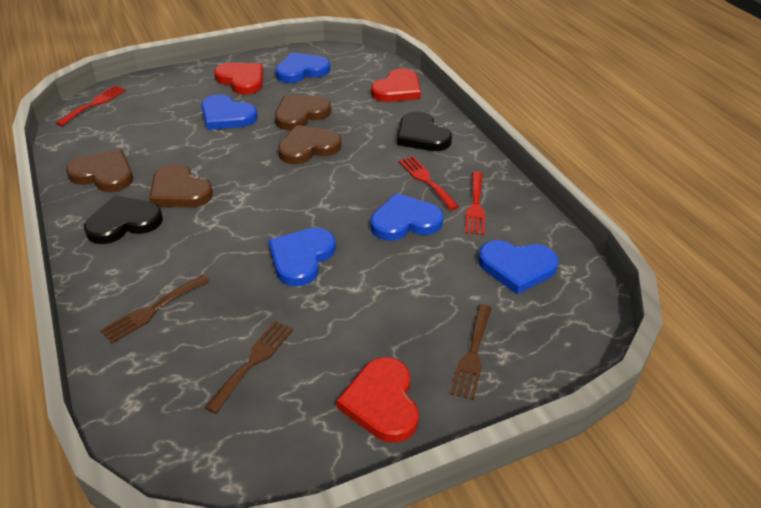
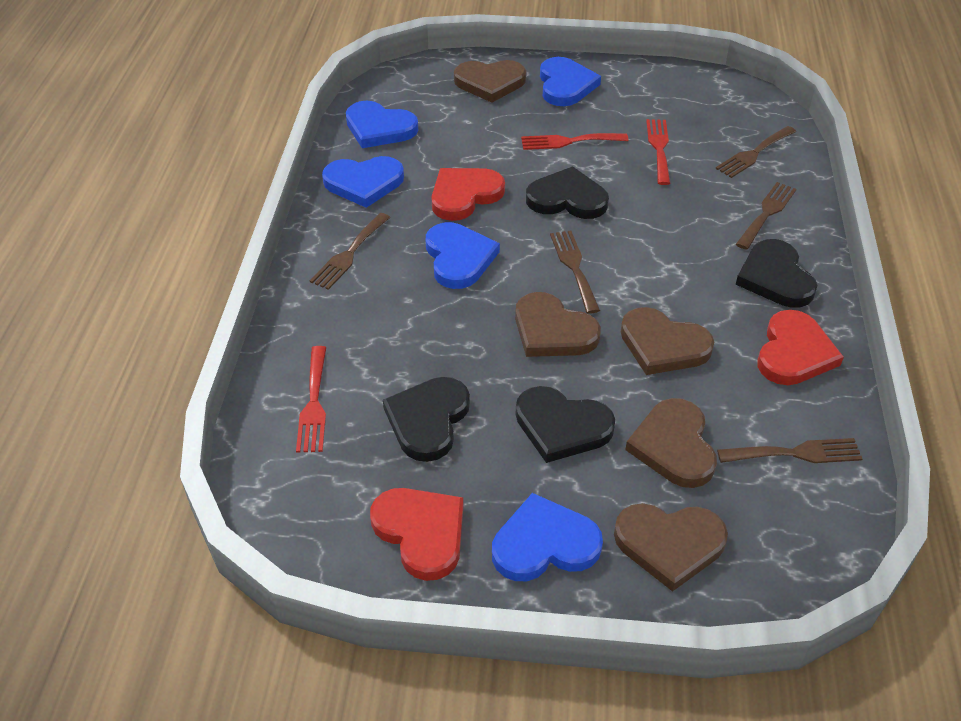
black heart: 2 -> 4
brown fork: 3 -> 5
brown heart: 4 -> 5

